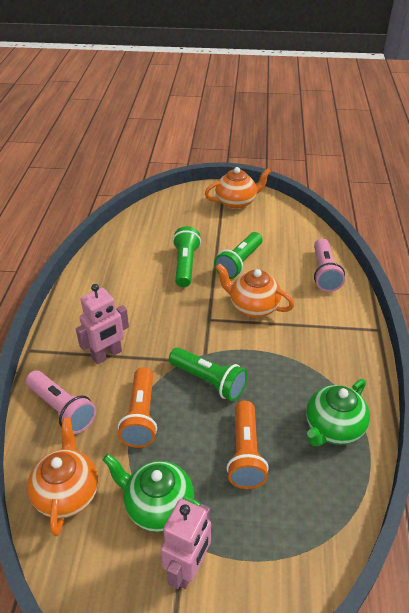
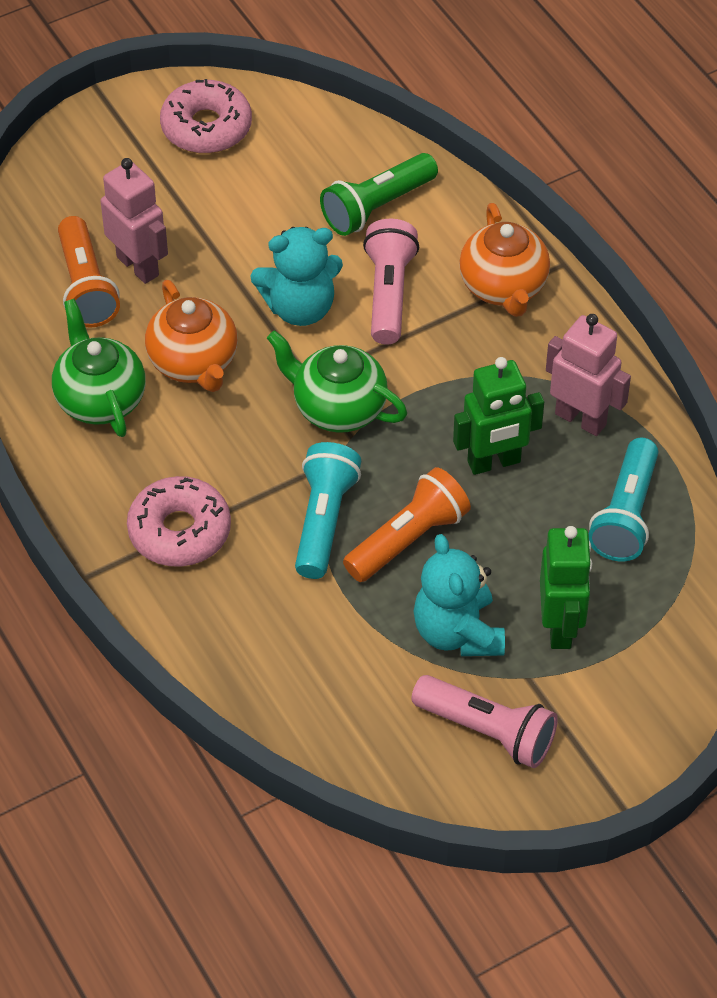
green flashlight: 3 -> 1
green robot: 0 -> 2
orange teapot: 3 -> 2
pink donut: 0 -> 2
turquoise flashlight: 0 -> 2
turquoise teddy bear: 0 -> 2

